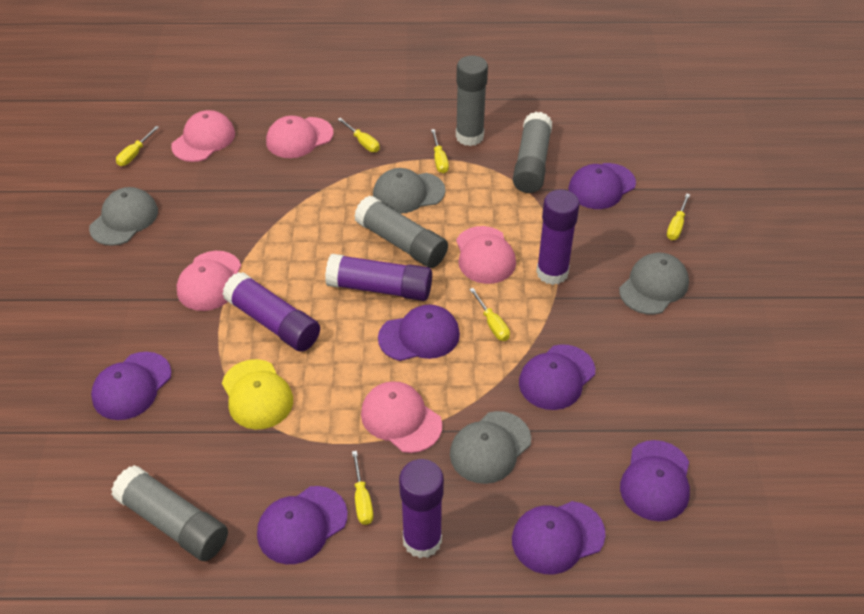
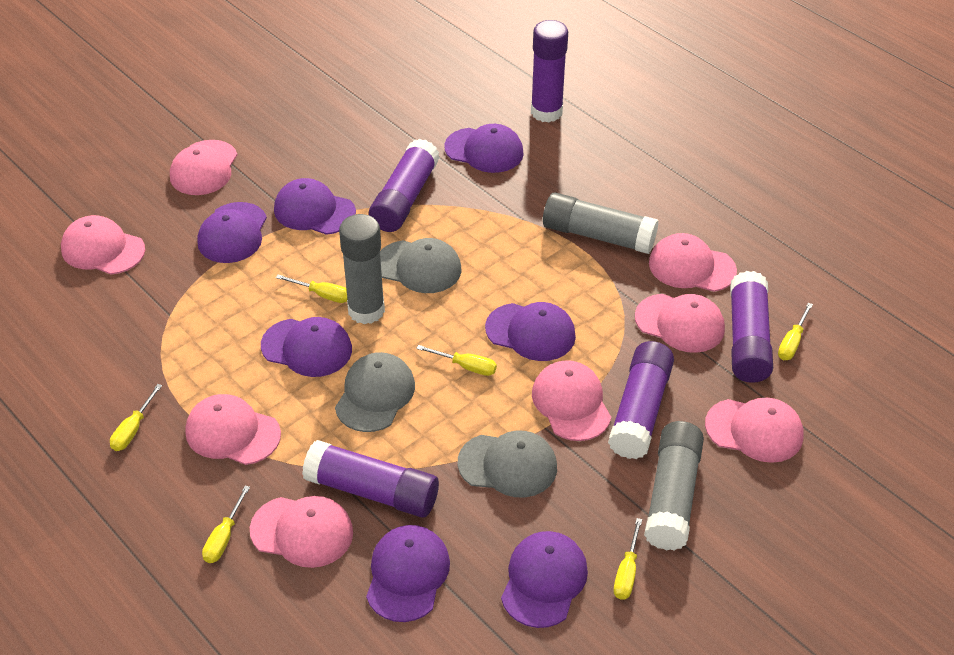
grey cap: 4 -> 3
grey glue stick: 4 -> 3
pink cap: 5 -> 8
purple glue stick: 4 -> 5
yellow cap: 1 -> 0

